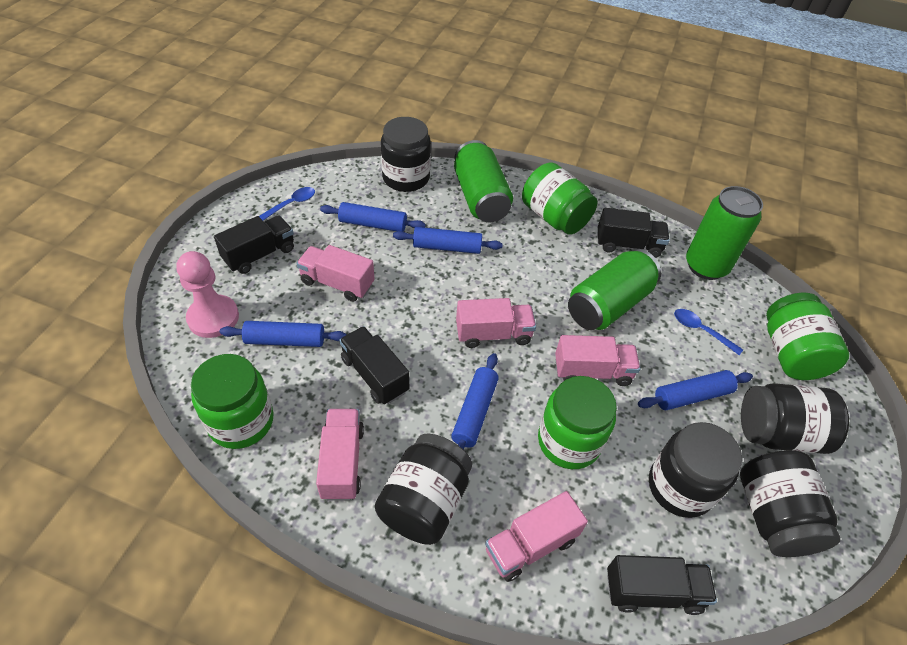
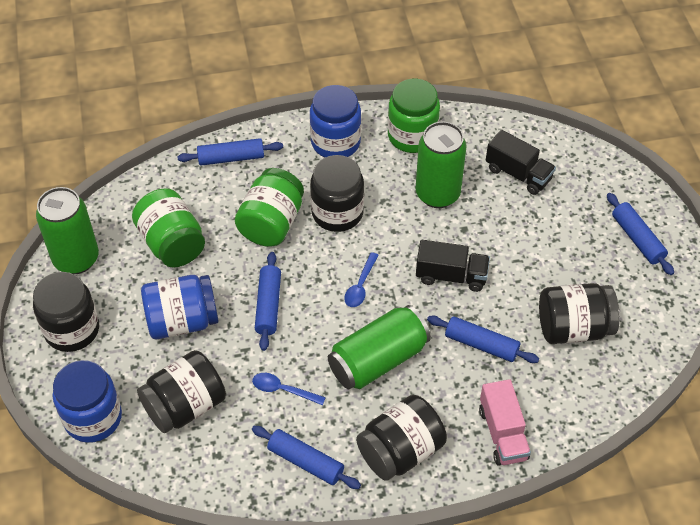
black truck: 4 -> 2
blue jar: 0 -> 3
green jar: 4 -> 3
pink pawn: 1 -> 0
pink truck: 5 -> 1

